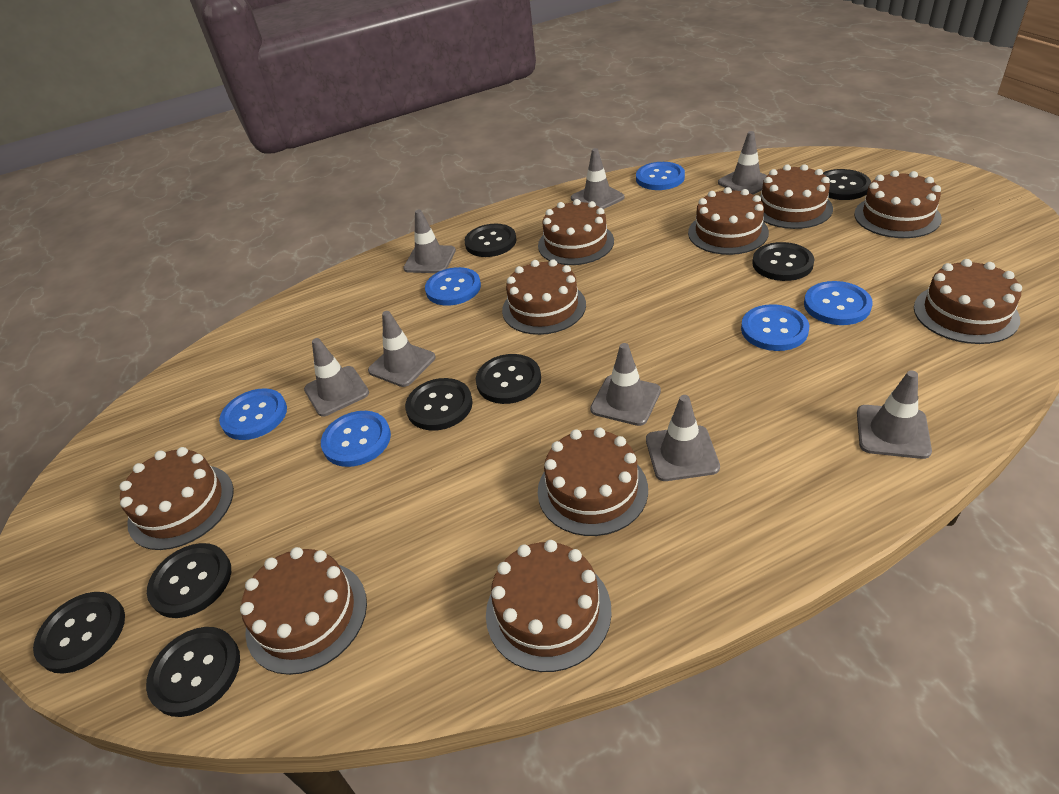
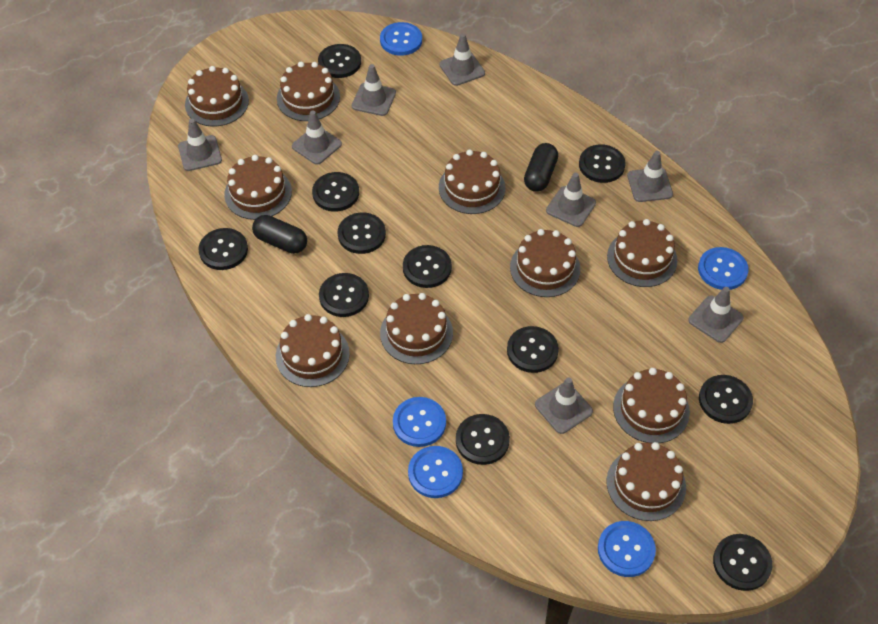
black button: 8 -> 11
black capsule: 0 -> 2
blue button: 6 -> 5

